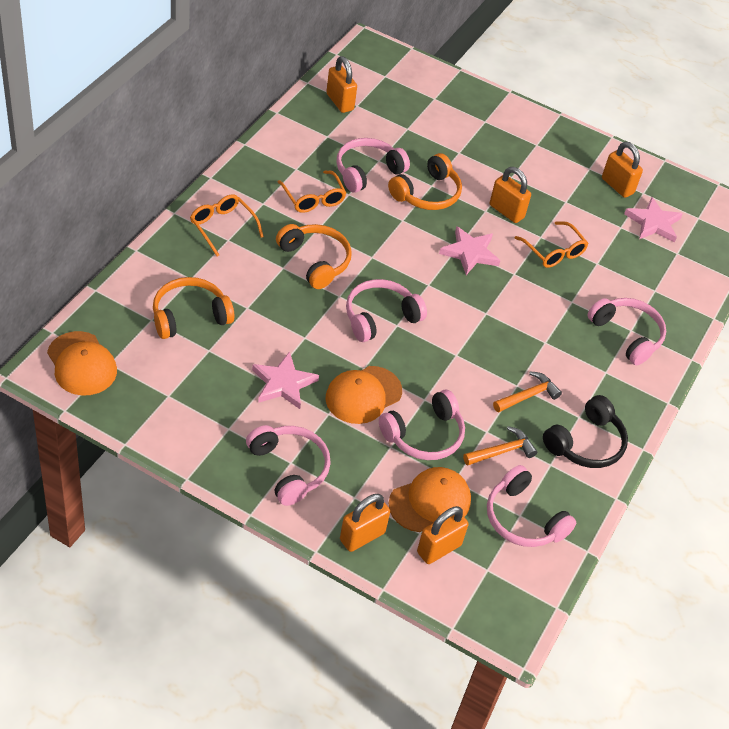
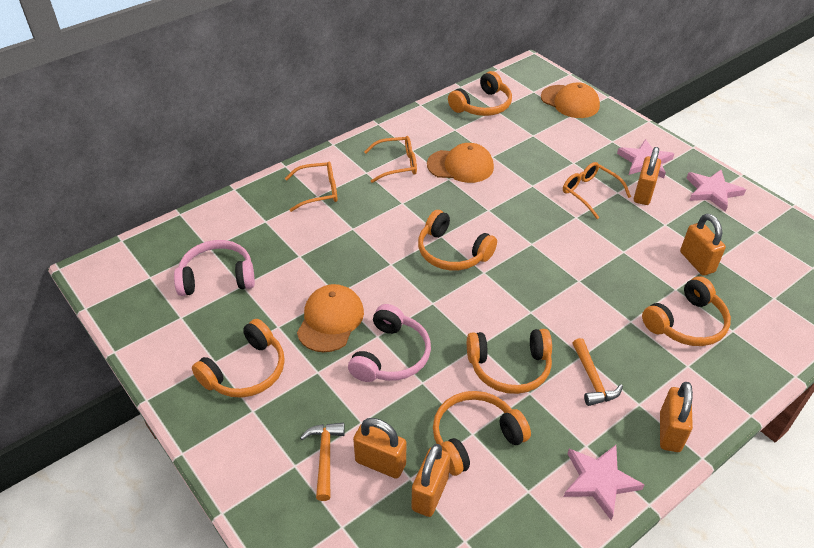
black headphones: 1 -> 0
orange headphones: 3 -> 6
pink headphones: 6 -> 2

